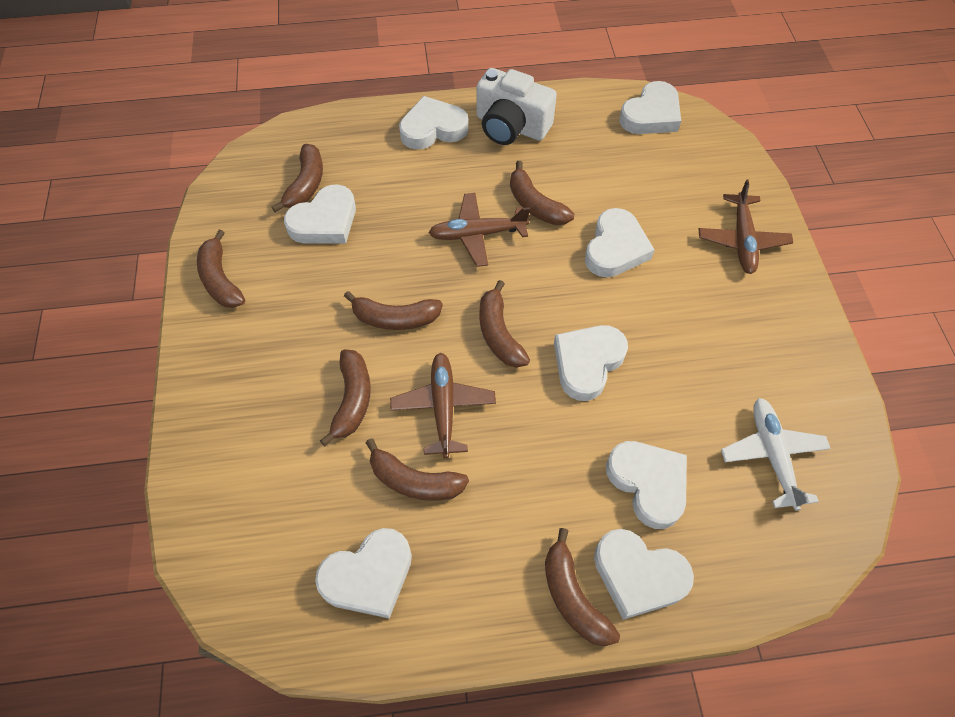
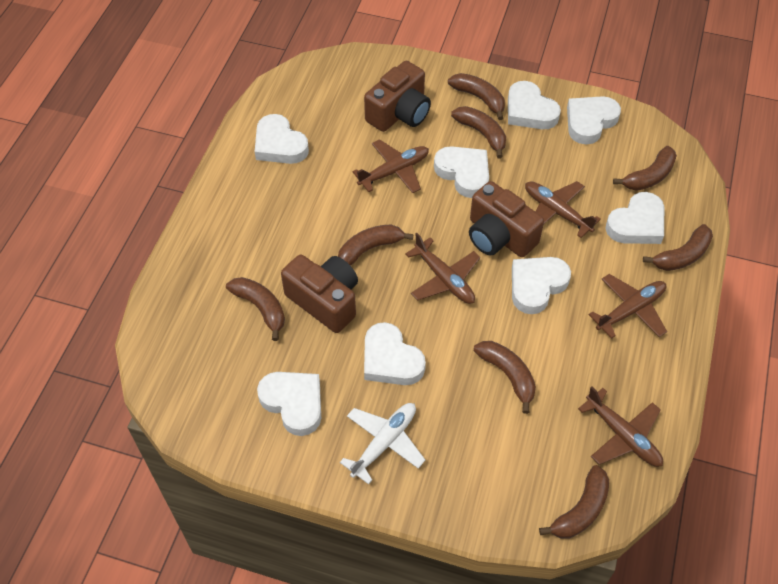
brown camera: 0 -> 3
brown plane: 3 -> 5
white camera: 1 -> 0

